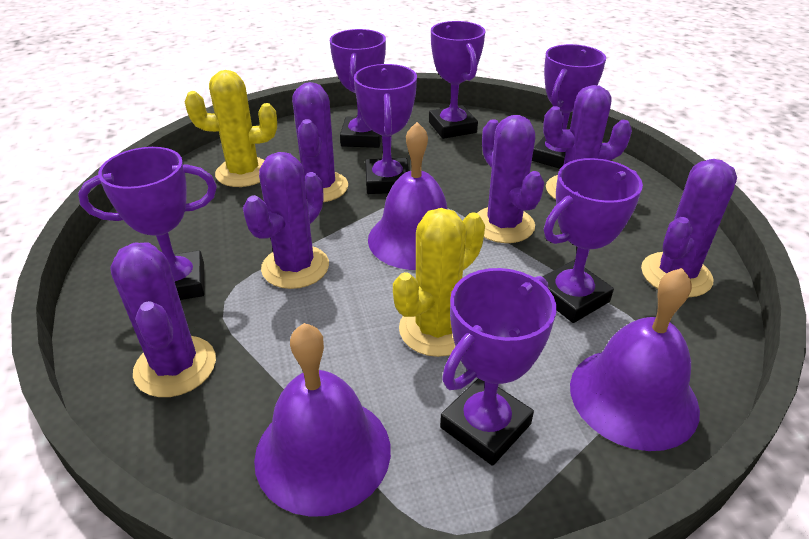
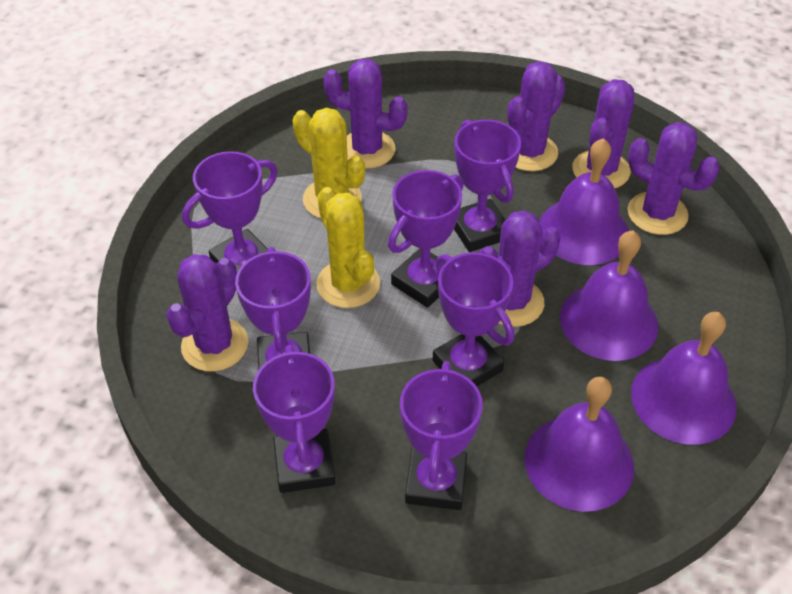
purple bell: 3 -> 4

